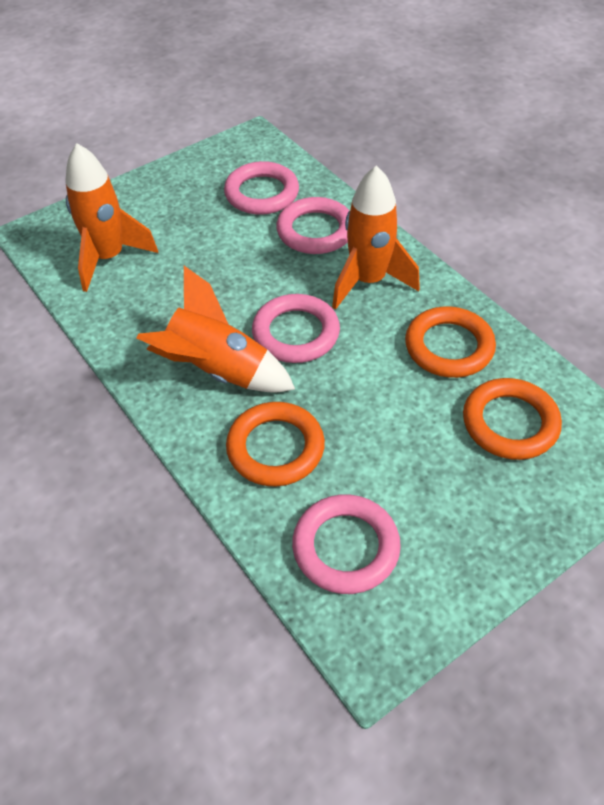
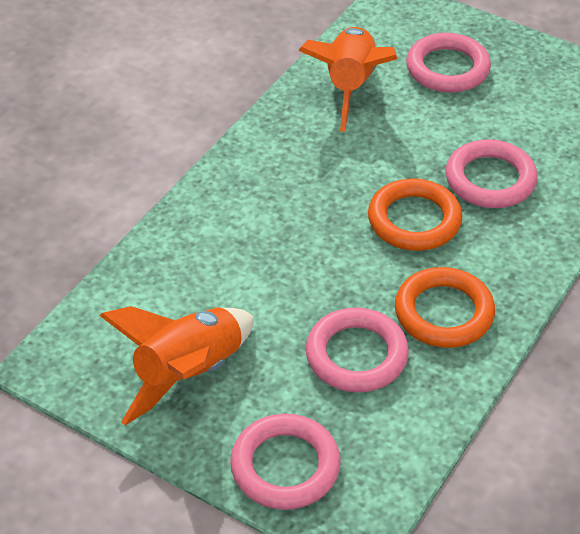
orange ring: 3 -> 2
orange rocket: 3 -> 2

